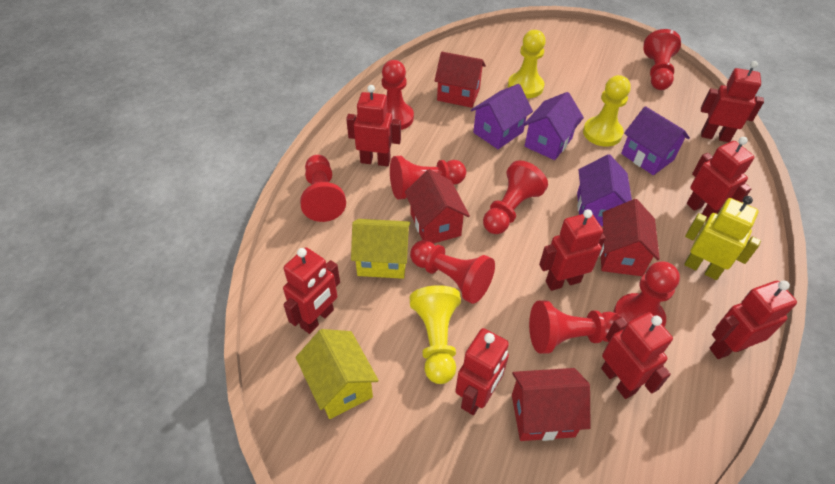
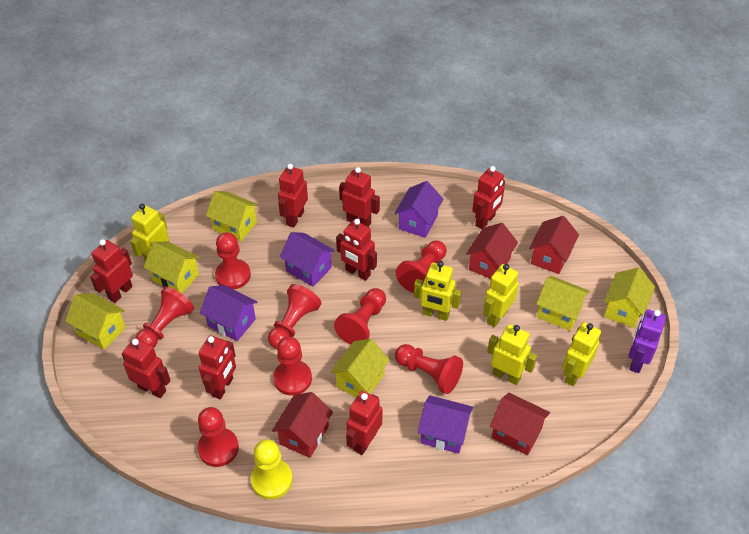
purple robot: 0 -> 1
yellow house: 2 -> 6
yellow pawn: 3 -> 1
yellow robot: 1 -> 5

